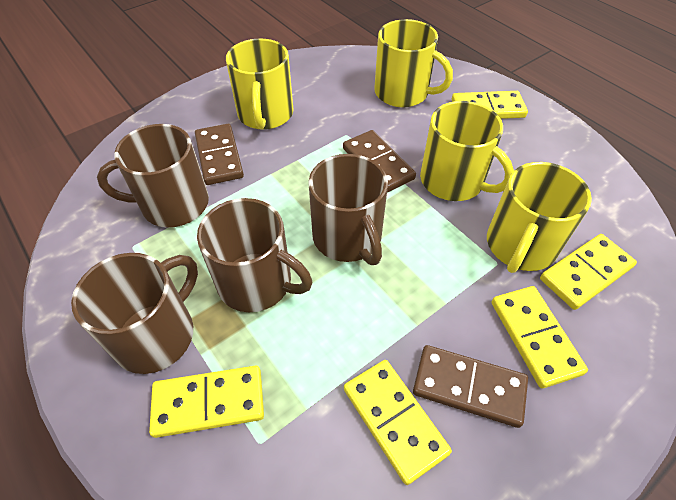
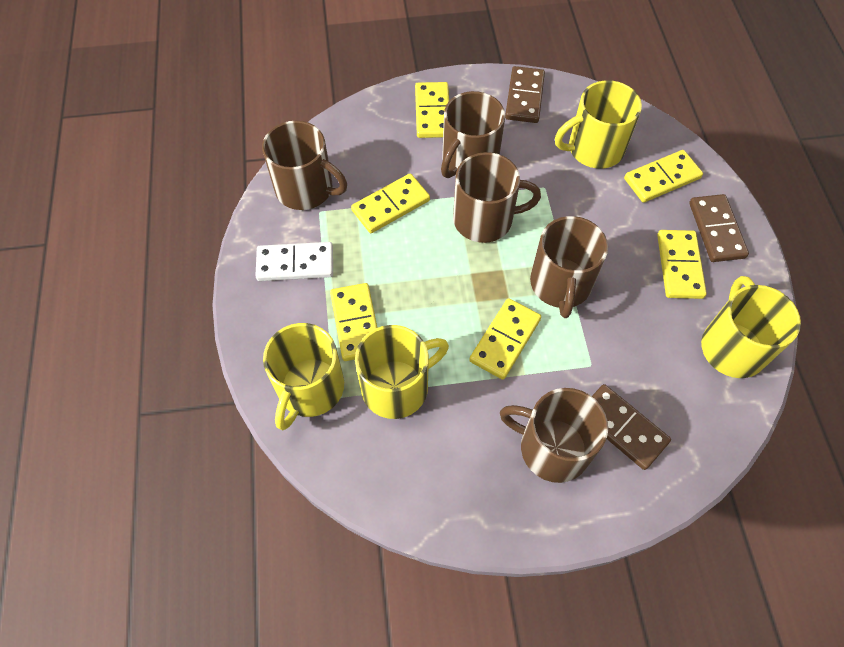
brown mug: 4 -> 5
white domino: 0 -> 1
yellow domino: 5 -> 6

